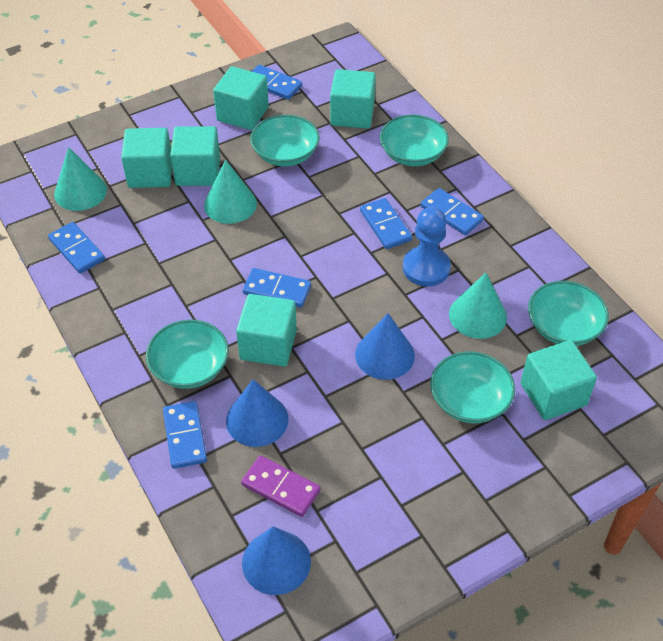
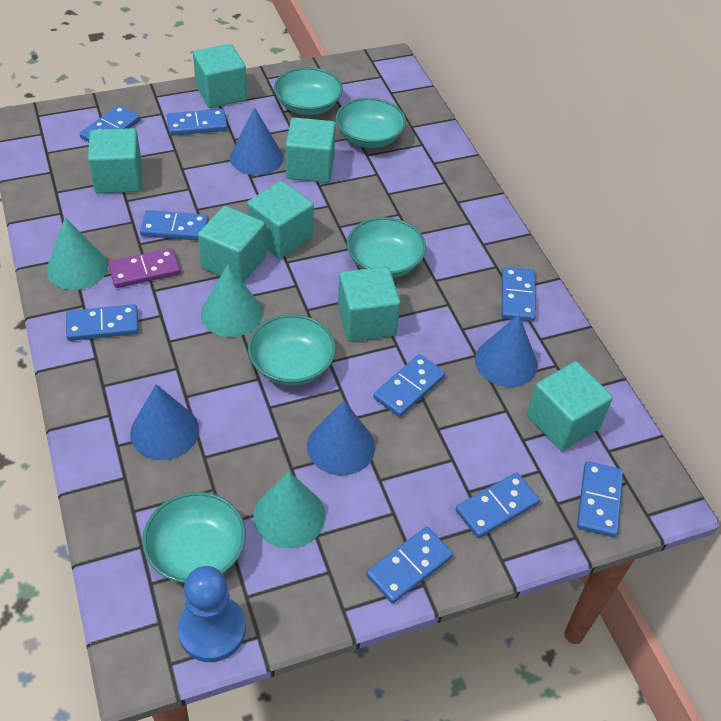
blue cone: 3 -> 4
blue domino: 6 -> 9
turquoise cube: 6 -> 7

